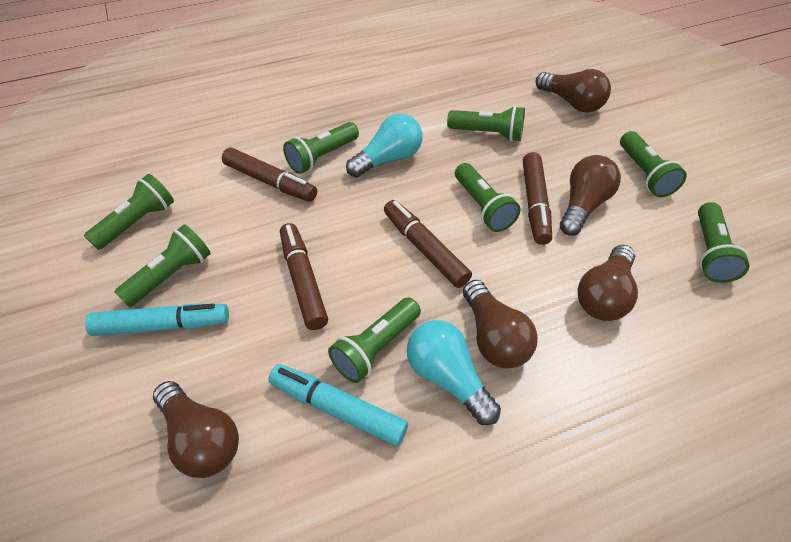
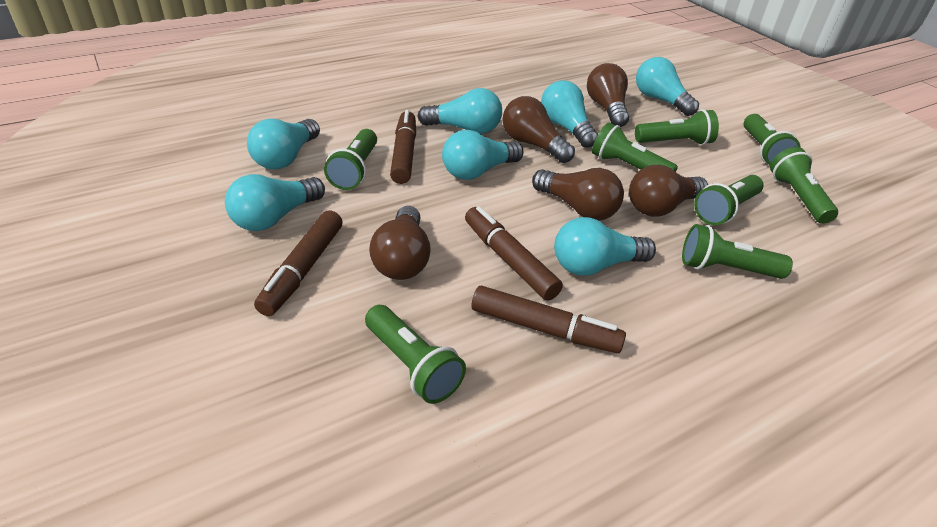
turquoise light bulb: 2 -> 7
turquoise marker: 2 -> 0

